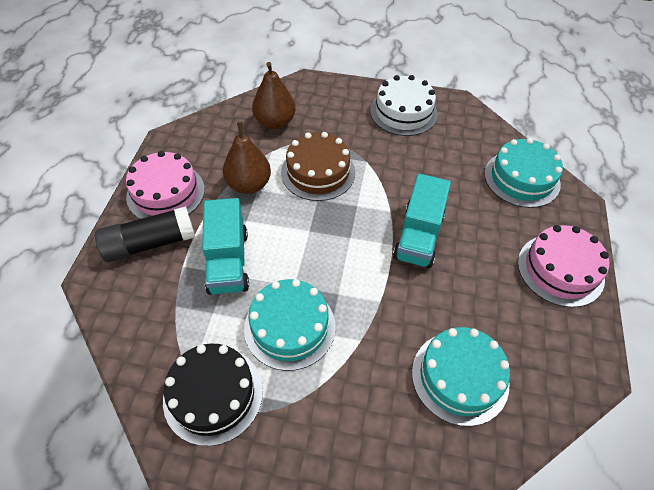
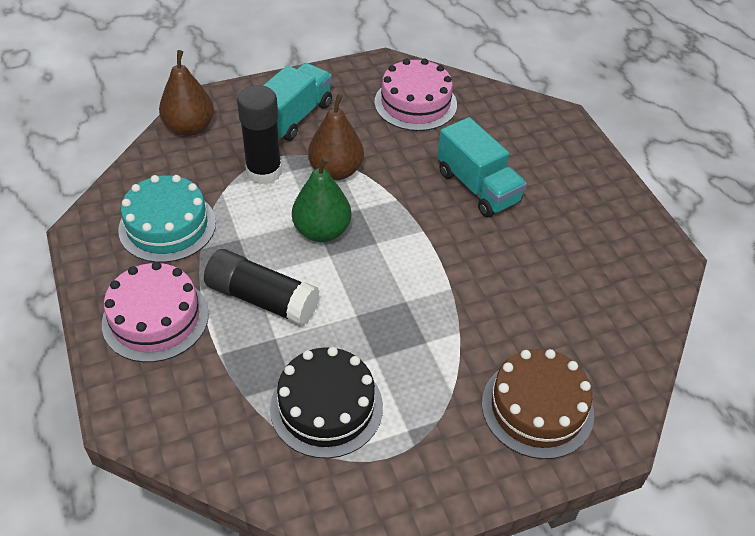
black glue stick: 1 -> 2
green pear: 0 -> 1
turquoise cake: 3 -> 1
white cake: 1 -> 0

